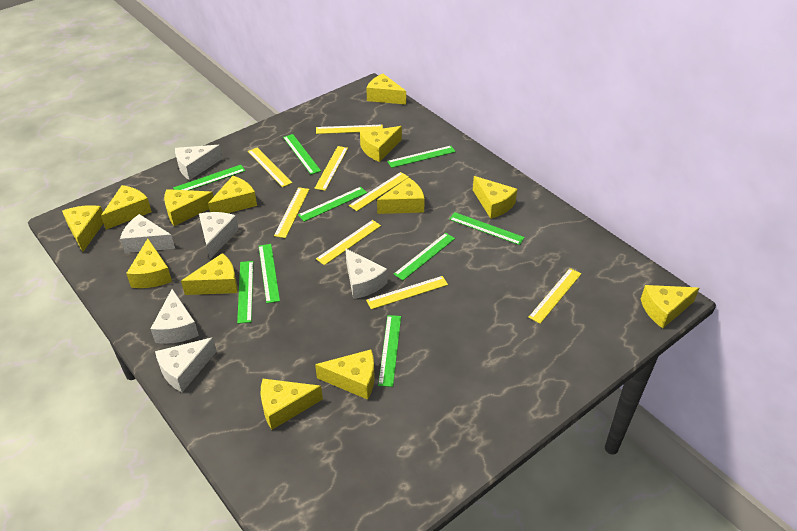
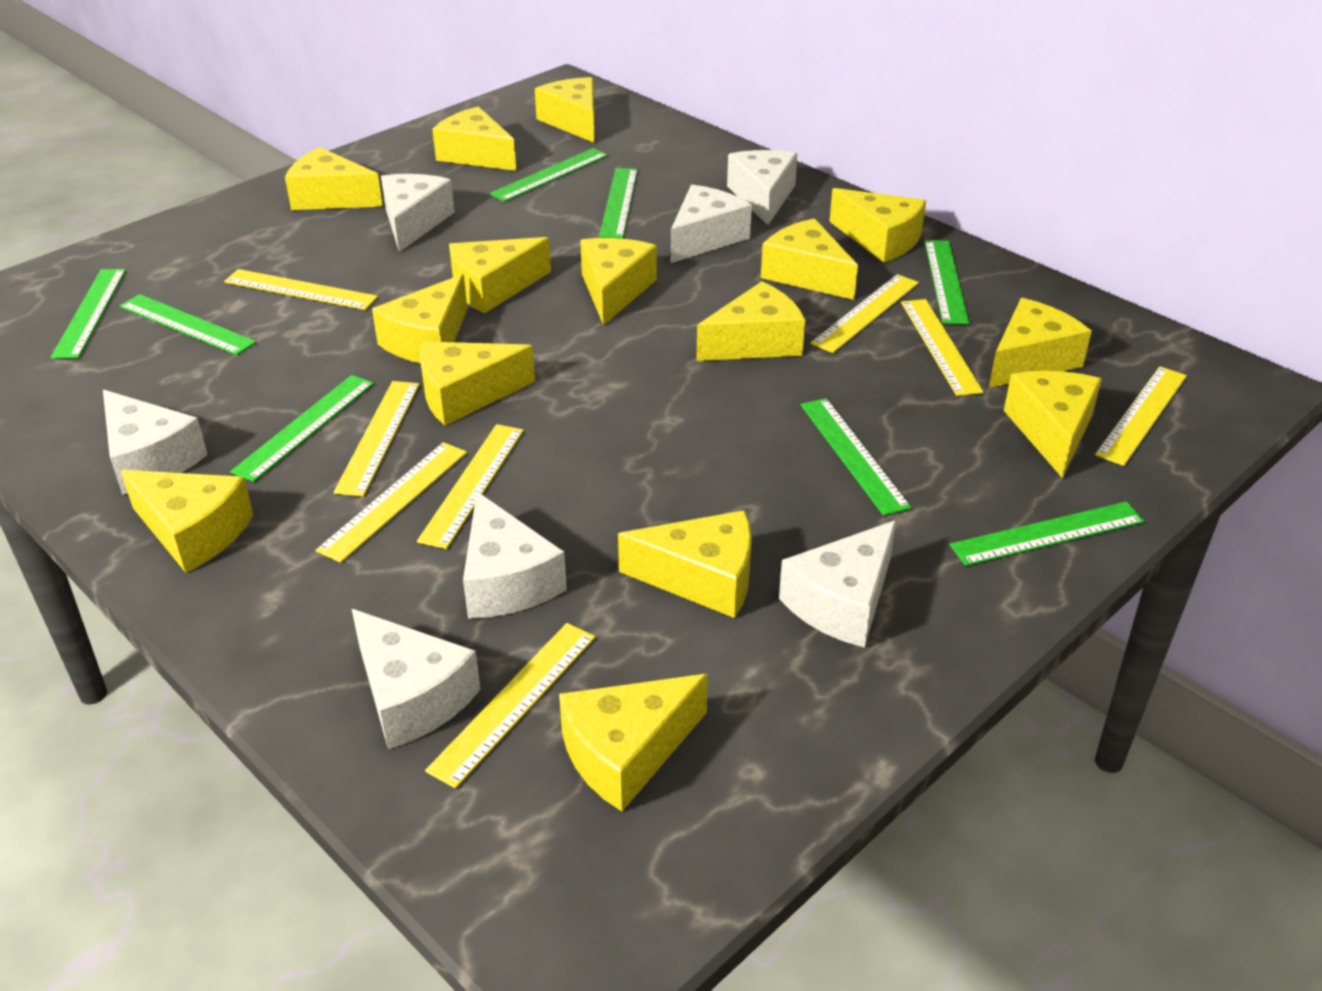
green ruler: 9 -> 8
white cheese: 6 -> 7
yellow cheese: 13 -> 15

